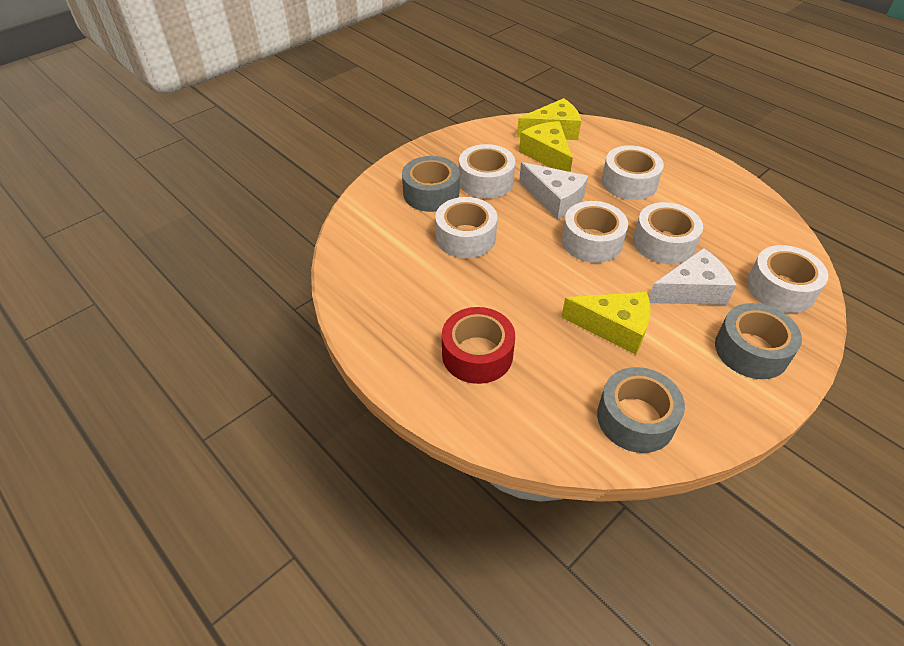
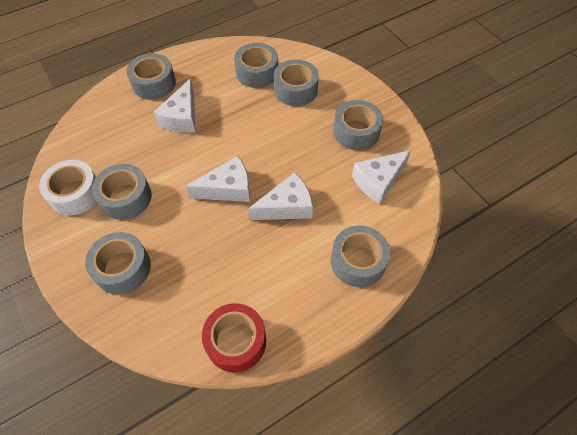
grey tape: 3 -> 7
white cheese: 2 -> 4
white tape: 6 -> 1
yellow cheese: 3 -> 0

